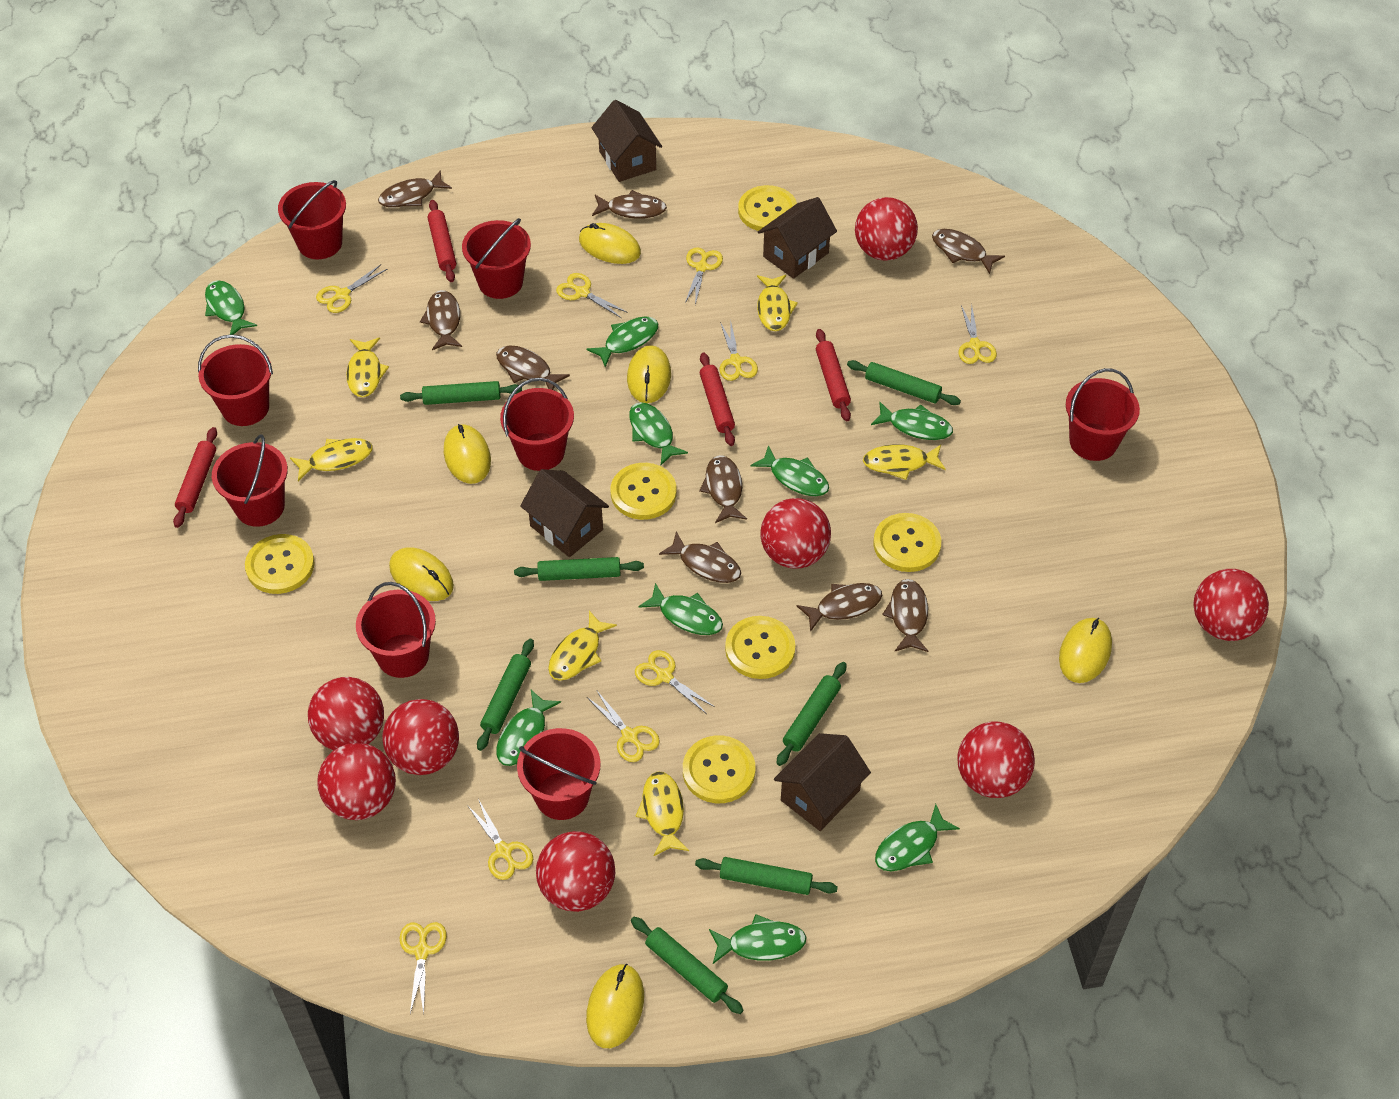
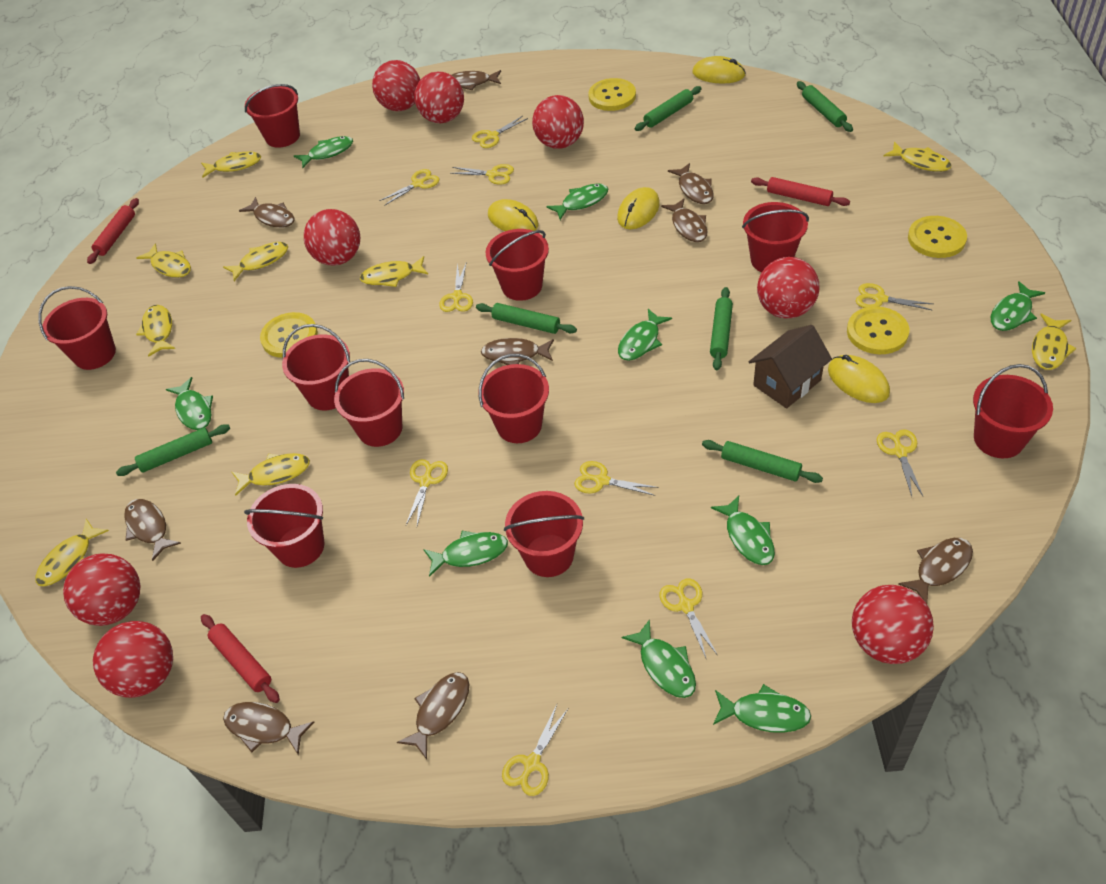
brown house: 4 -> 1
green rolling pin: 7 -> 6
red bucket: 8 -> 10
red rolling pin: 4 -> 3
yellow button: 6 -> 4
yellow fish: 6 -> 9
yellow mouse: 6 -> 4
yellow scissors: 9 -> 10

